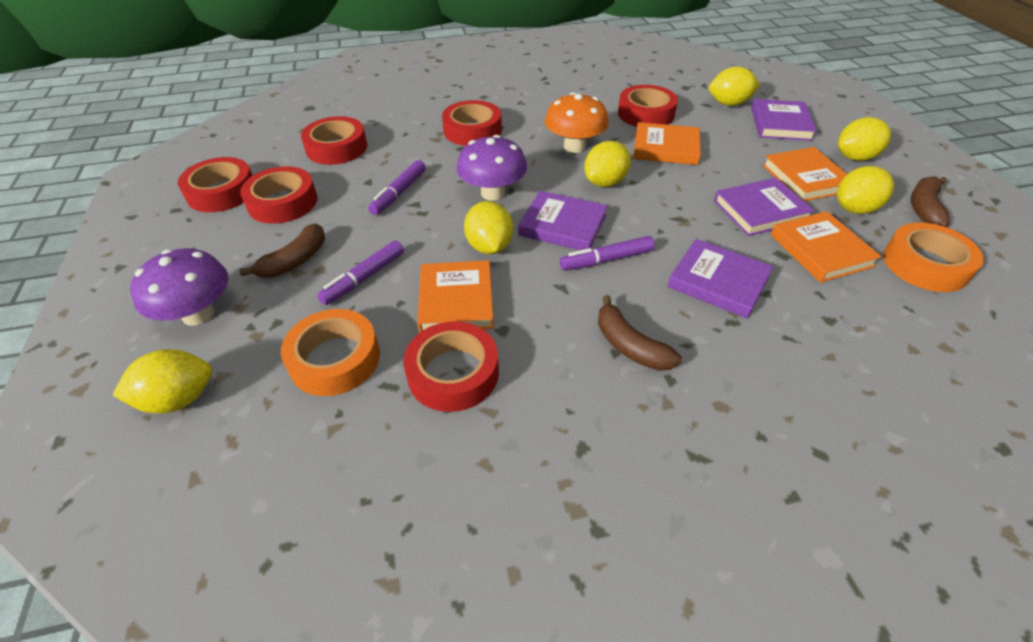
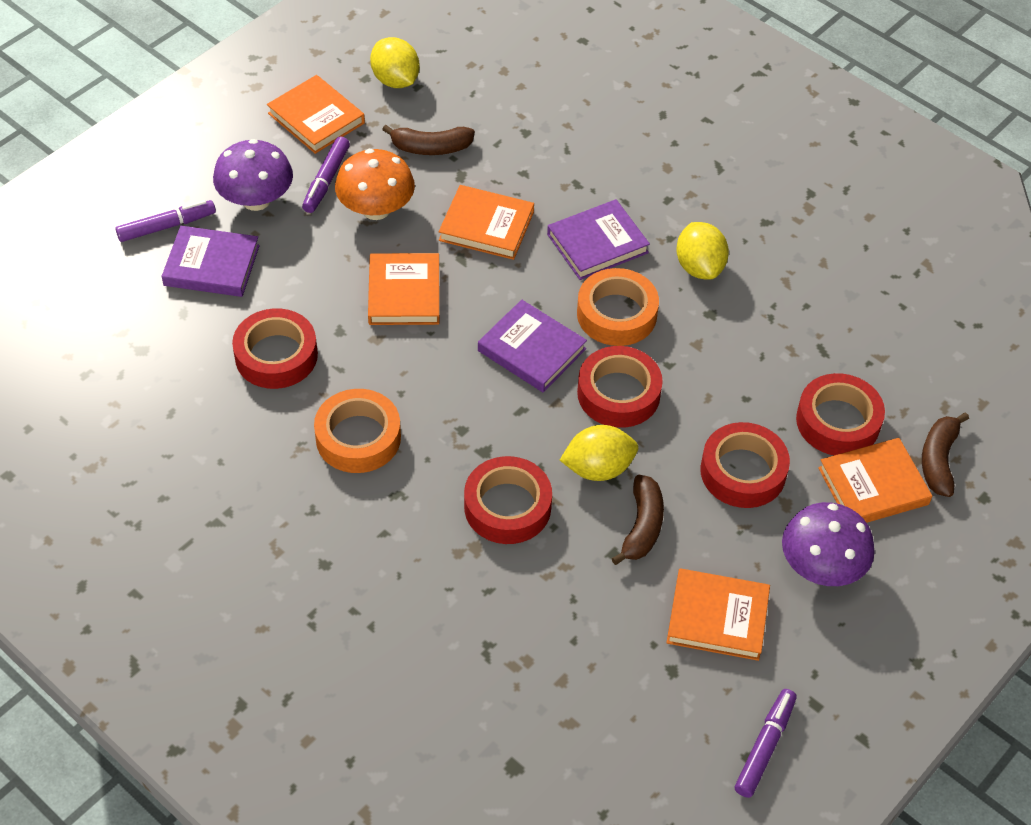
orange book: 4 -> 5
purple book: 4 -> 3
red tape: 6 -> 5
yellow lemon: 6 -> 3

